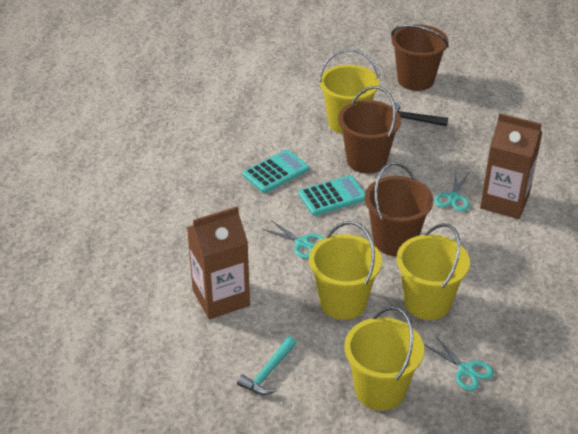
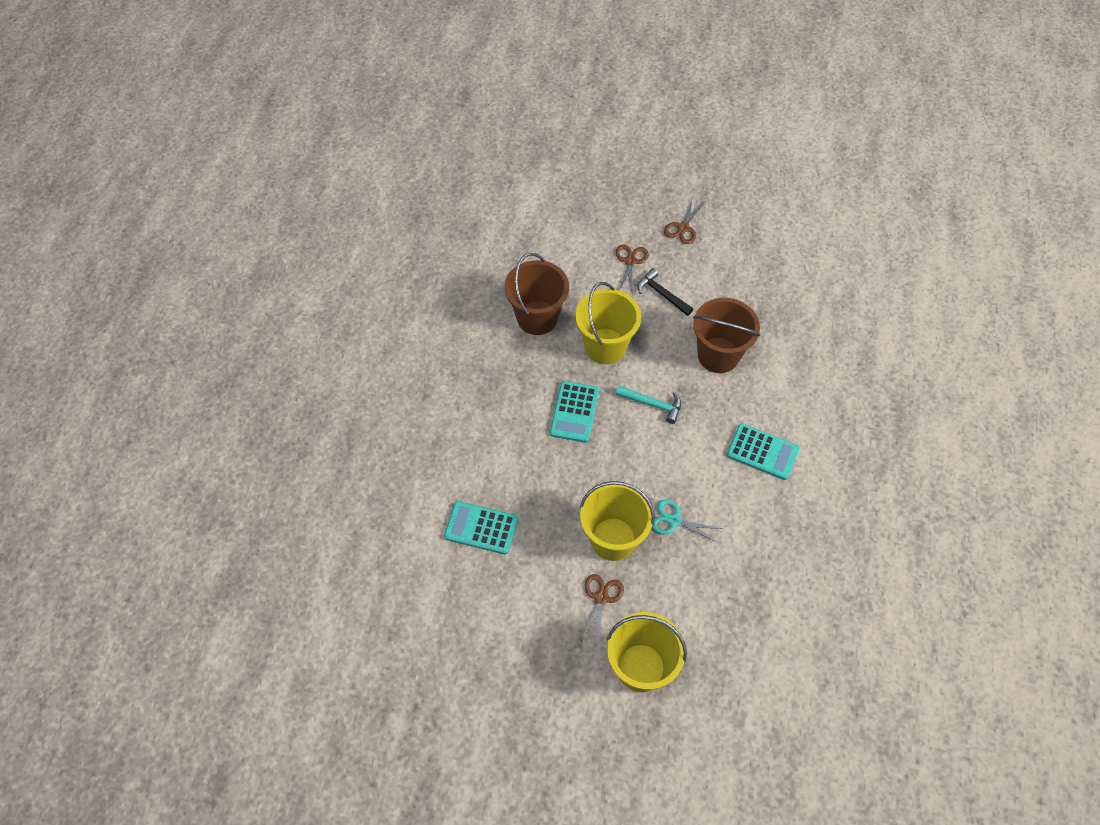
brown bucket: 3 -> 2
brown carton: 2 -> 0
brown scissors: 0 -> 3
turquoise calculator: 2 -> 3
turquoise scissors: 3 -> 1
yellow bucket: 4 -> 3

